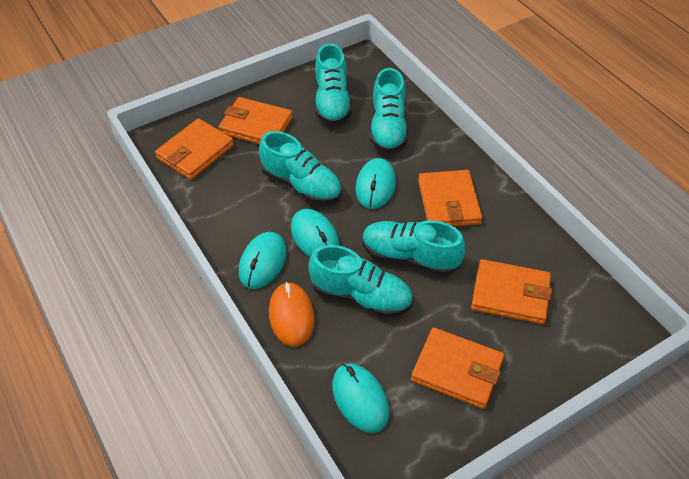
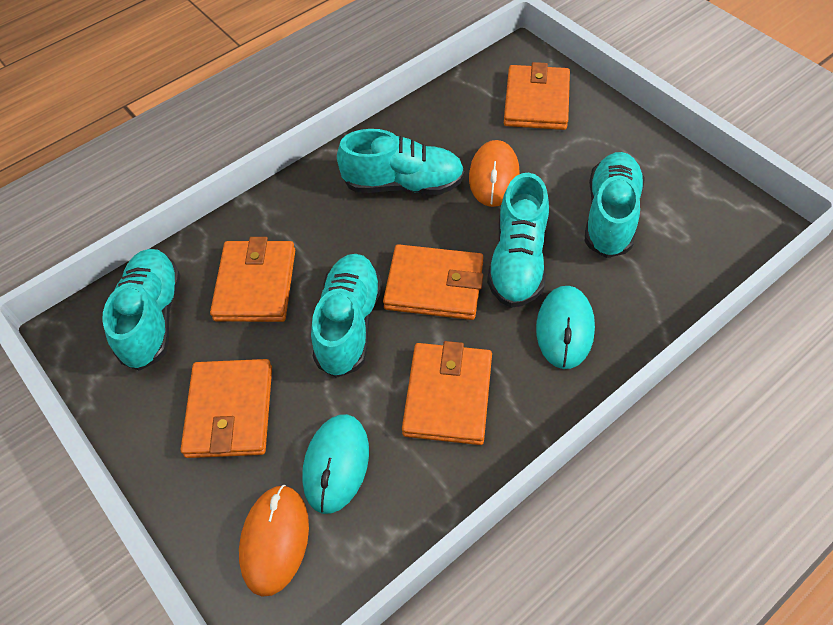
orange mouse: 1 -> 2
turquoise mouse: 4 -> 2

